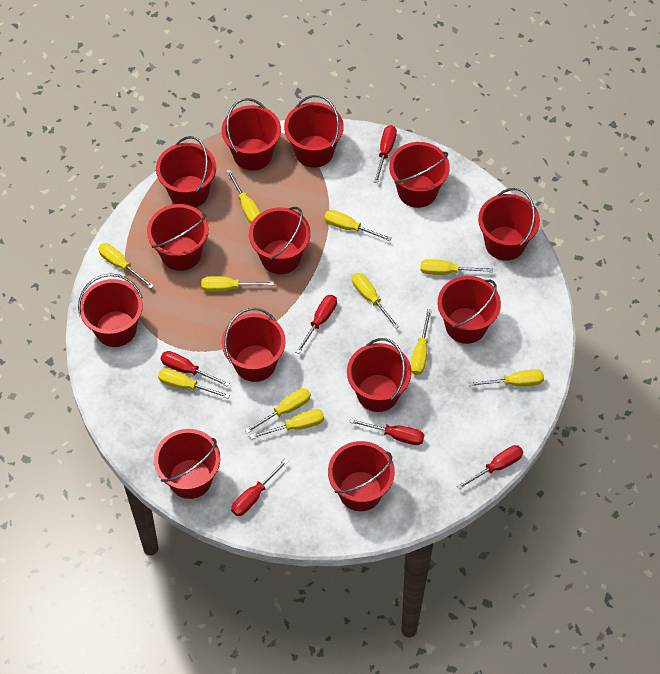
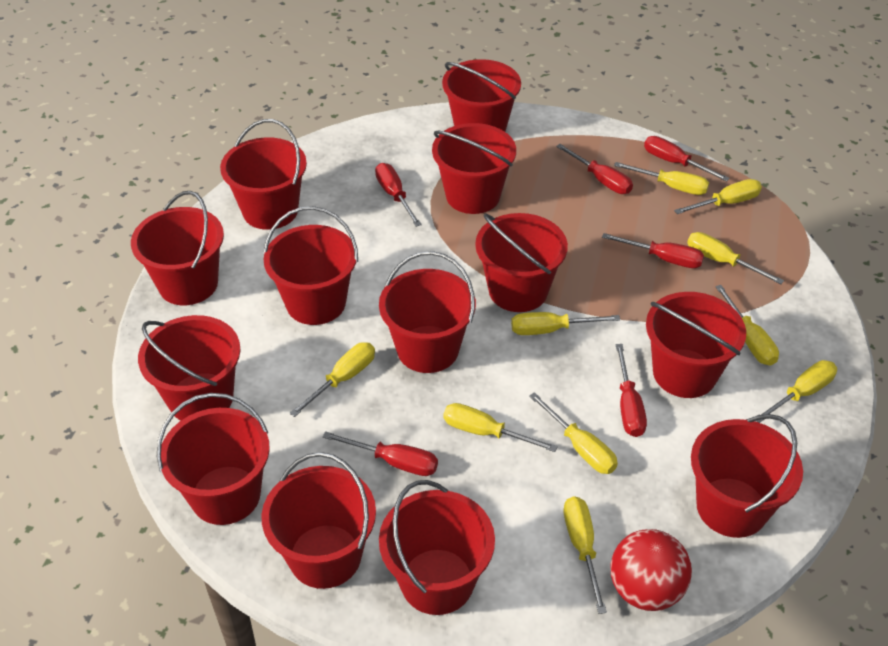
red ball: 0 -> 1
yellow screwdriver: 11 -> 10

